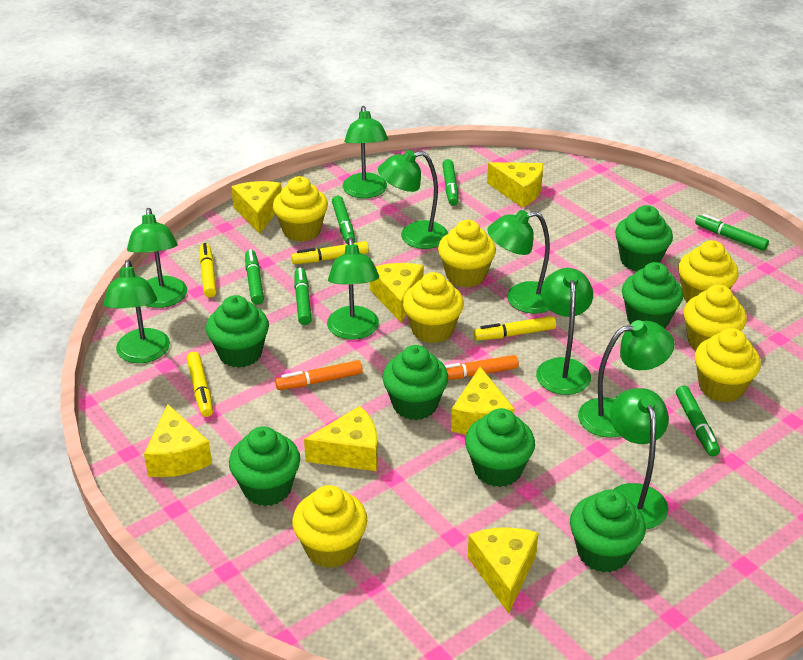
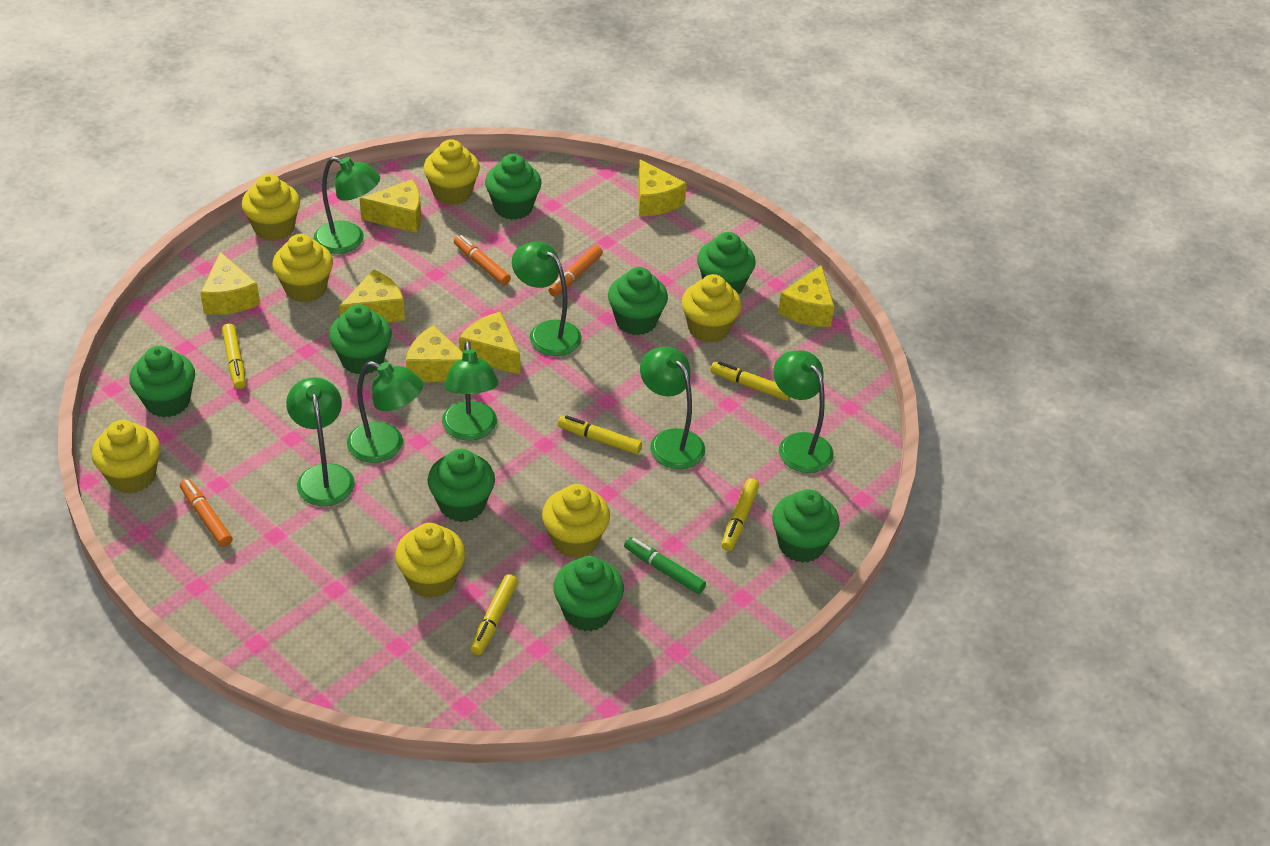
green cupcake: 7 -> 8
green lamp: 9 -> 7
green marker: 6 -> 1
orange marker: 2 -> 3
yellow marker: 4 -> 5

